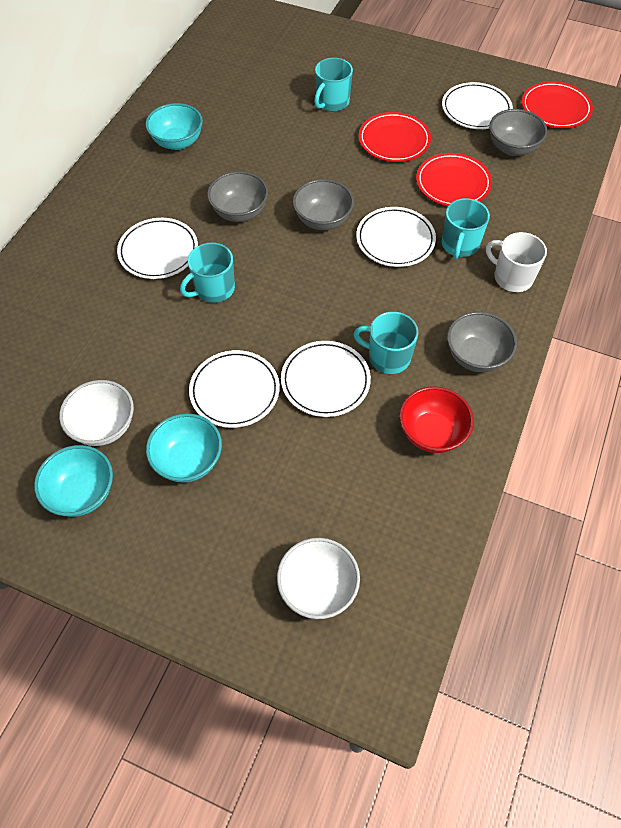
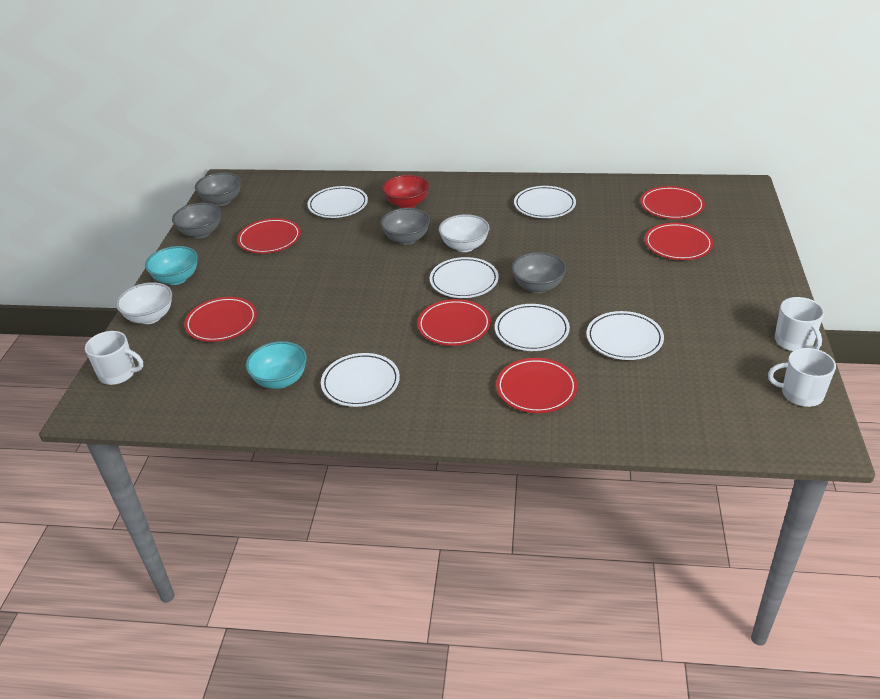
red plate: 3 -> 6
turquoise bowl: 3 -> 2
turquoise mug: 4 -> 0
white mug: 1 -> 3
white plate: 5 -> 6

